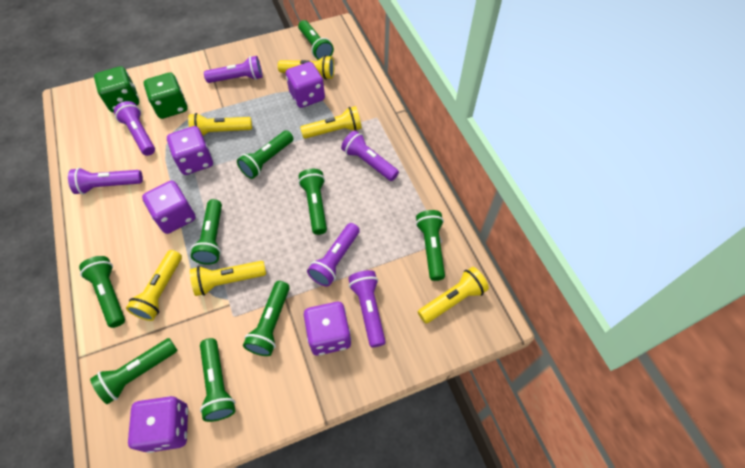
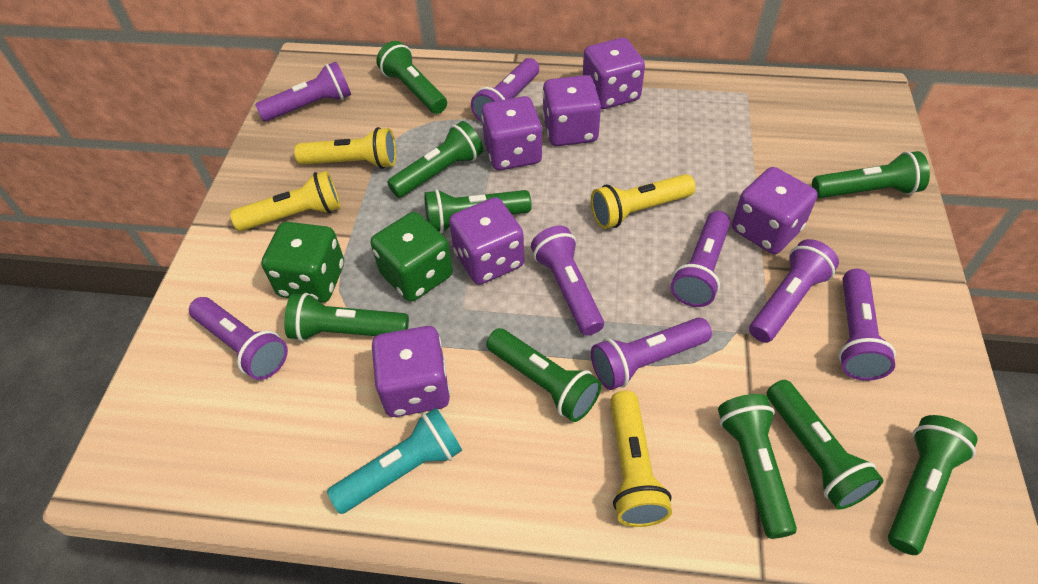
purple dice: 5 -> 6
purple flashlight: 6 -> 8
turquoise flashlight: 0 -> 1
yellow flashlight: 6 -> 4

